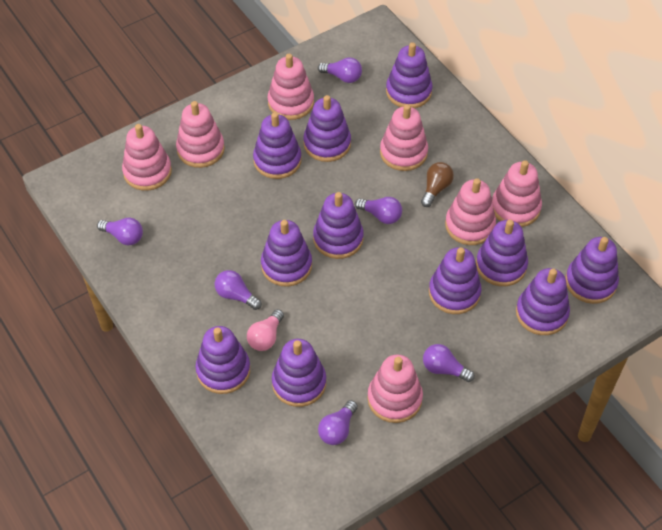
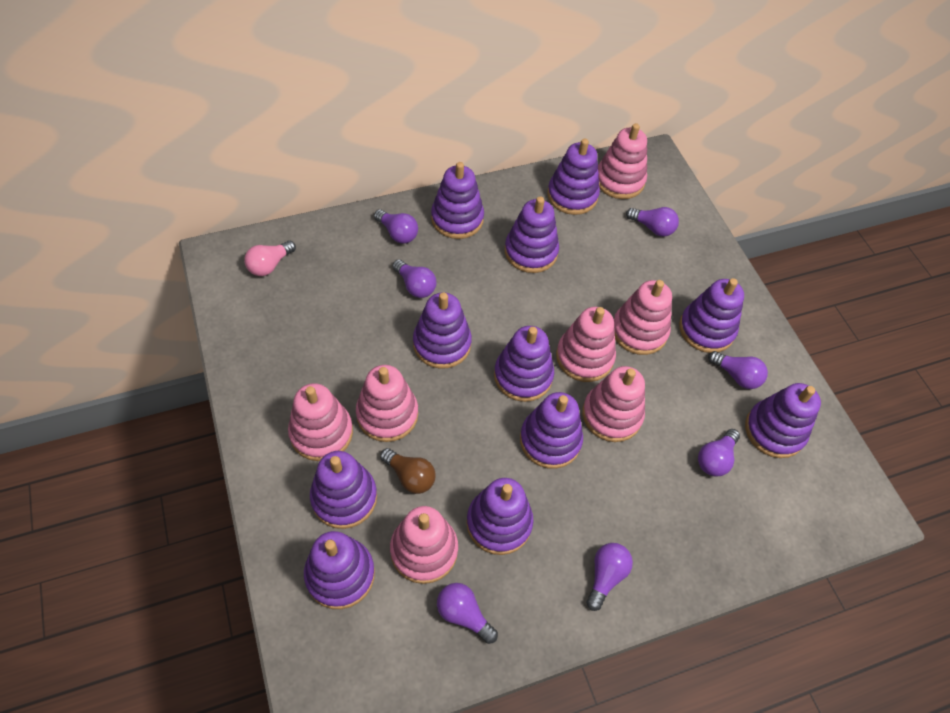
purple light bulb: 6 -> 7

